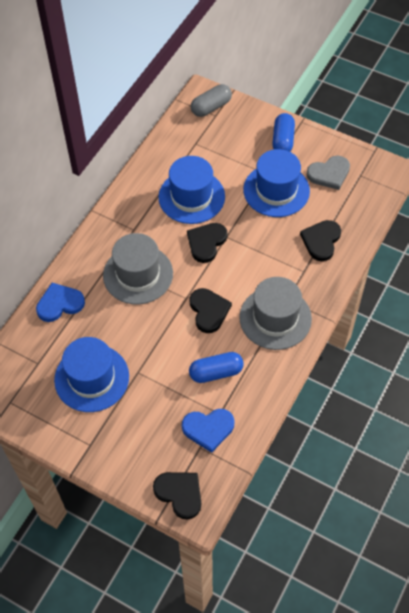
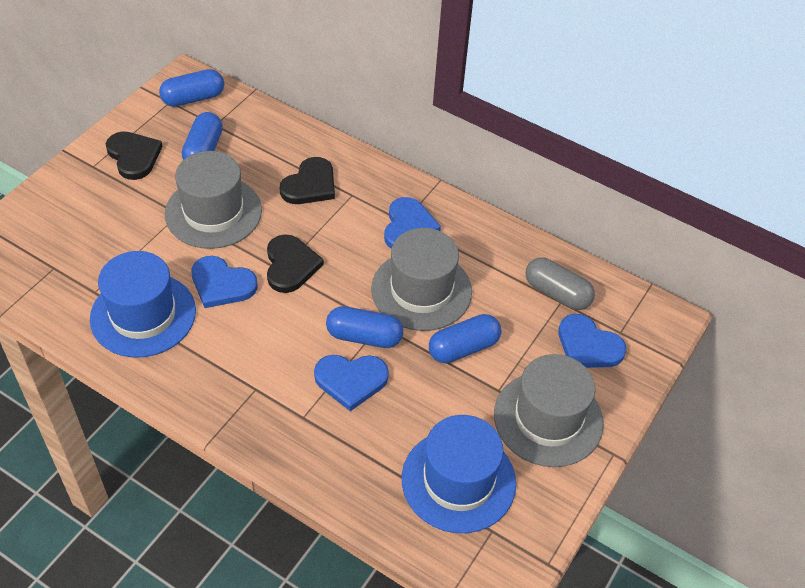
black heart: 4 -> 3
blue capsule: 2 -> 4
blue hat: 3 -> 2
blue heart: 2 -> 4
grey hat: 2 -> 3
grey heart: 1 -> 0

